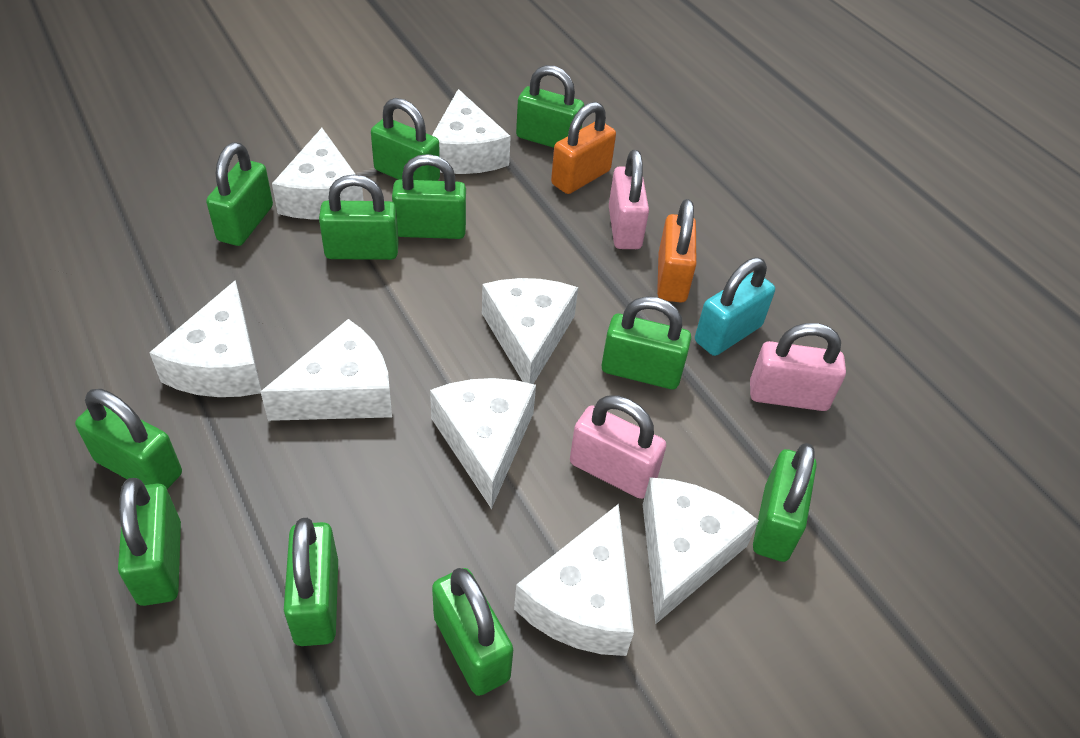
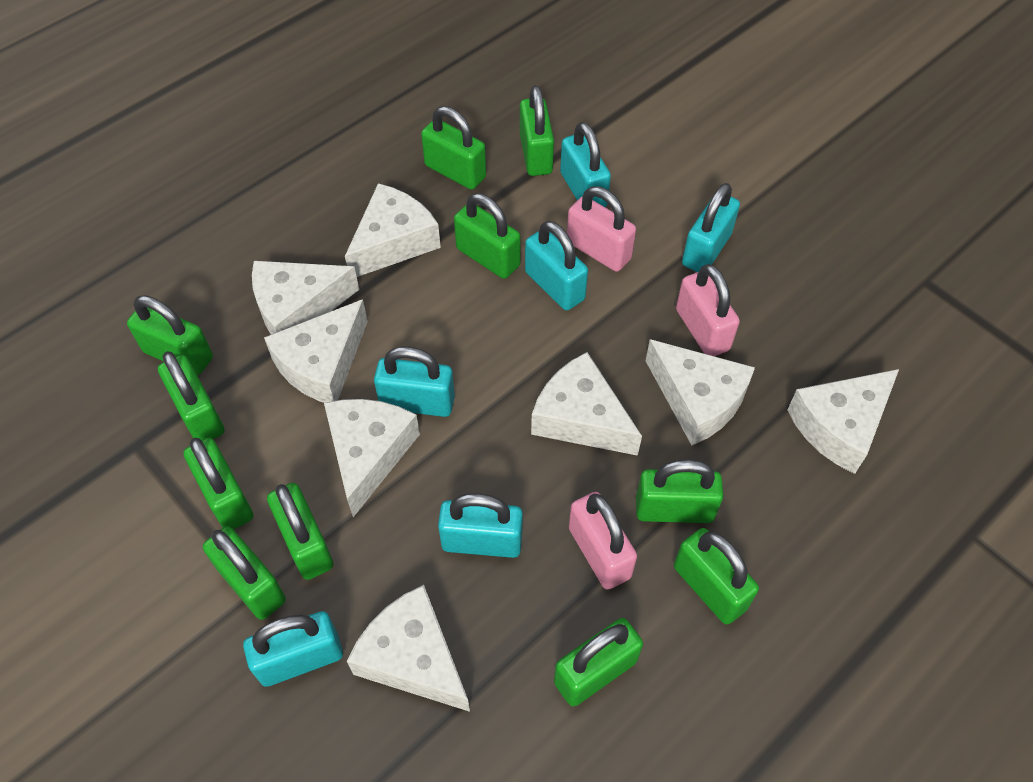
orange padlock: 2 -> 0
turquoise padlock: 1 -> 6

